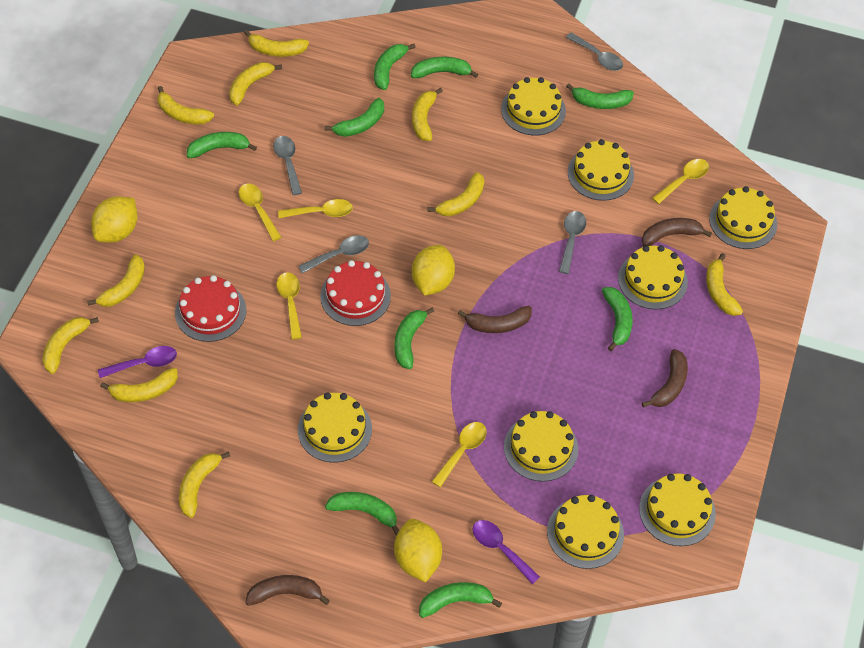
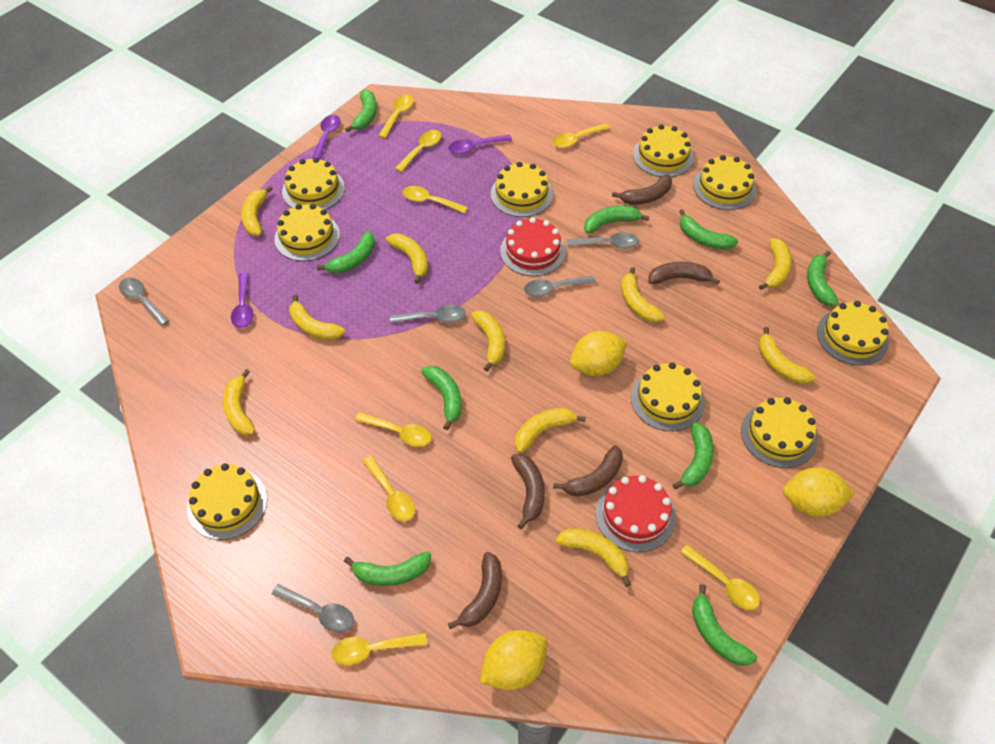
brown banana: 4 -> 5
grey spoon: 4 -> 5
purple spoon: 2 -> 3
yellow cake: 8 -> 9
yellow spoon: 5 -> 8

